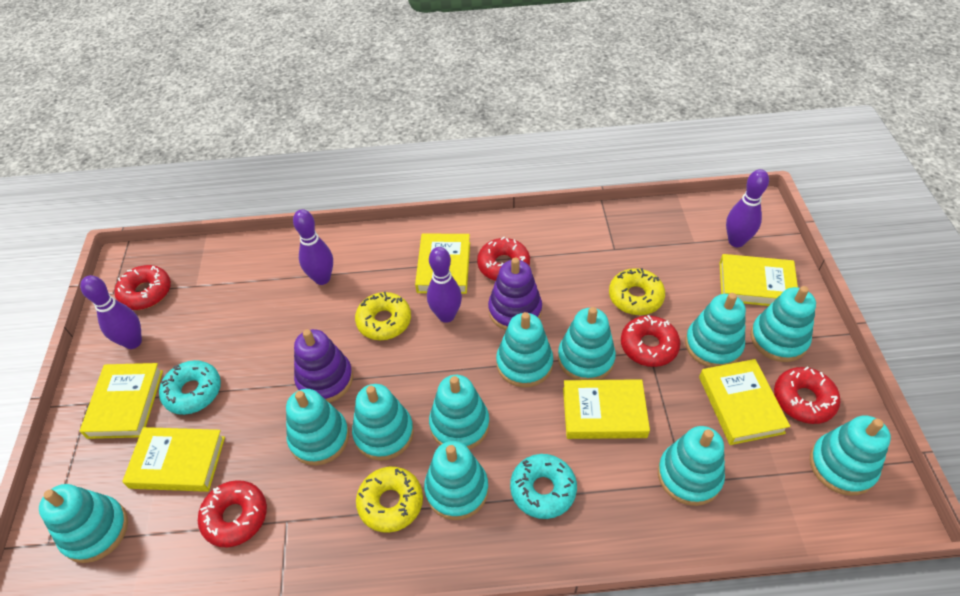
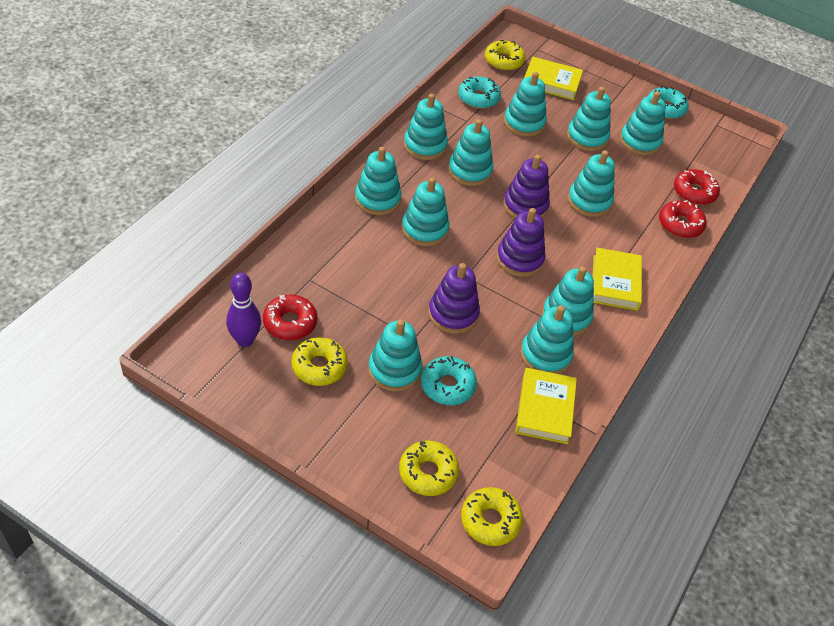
purple bowling pin: 4 -> 1
purple stacking toy: 2 -> 3
red donut: 5 -> 3
turquoise donut: 2 -> 3
yellow book: 6 -> 3
yellow donut: 3 -> 4

